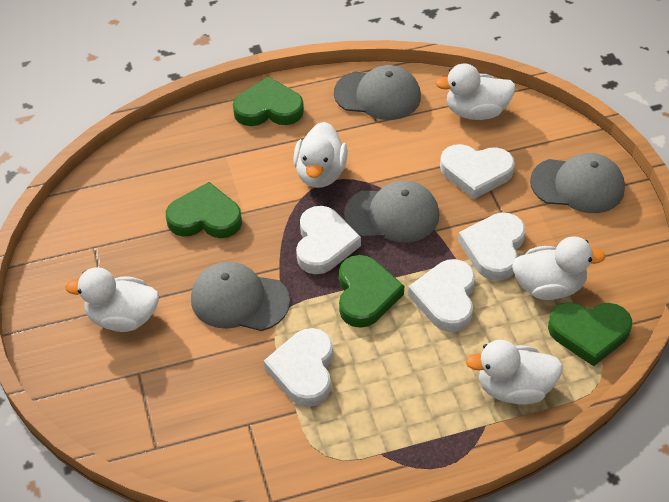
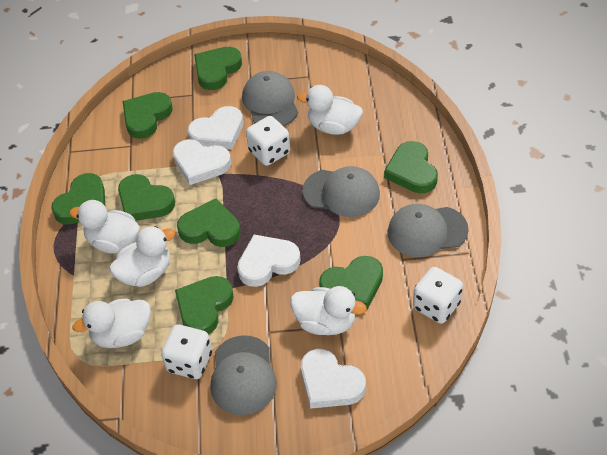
green heart: 4 -> 8
white dice: 0 -> 3
white heart: 5 -> 4

